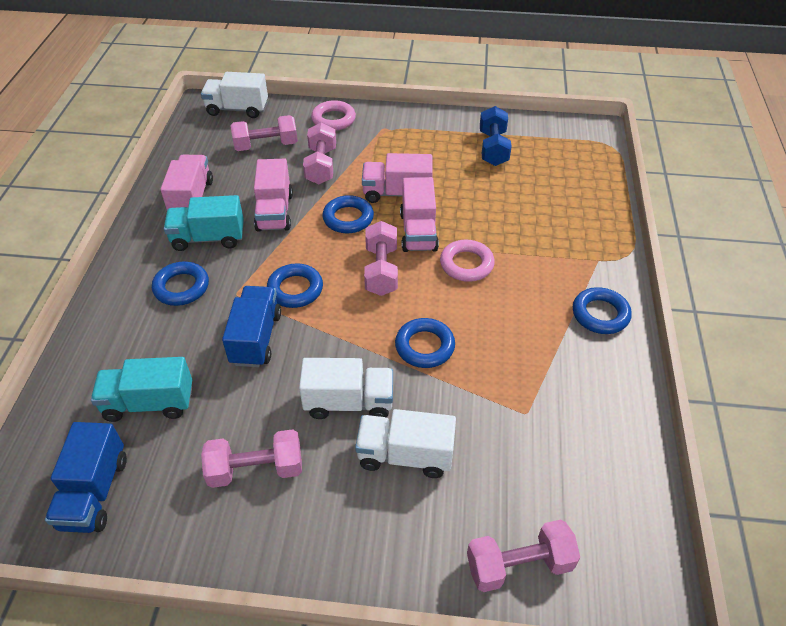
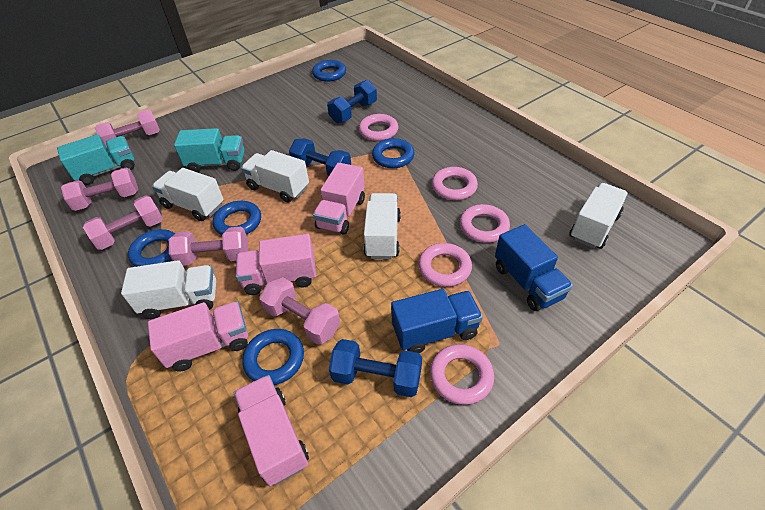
blue dumbbell: 1 -> 3
pink ring: 2 -> 5
white truck: 3 -> 5

